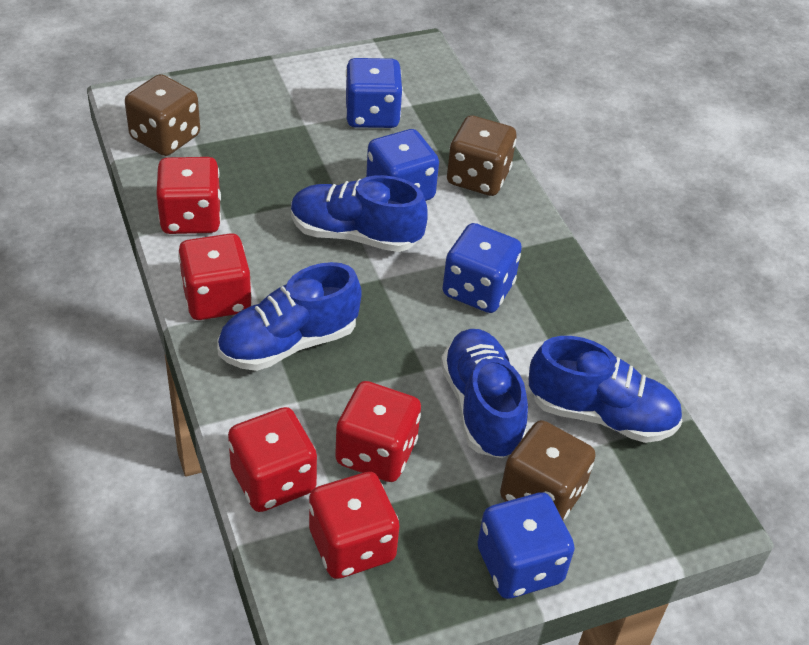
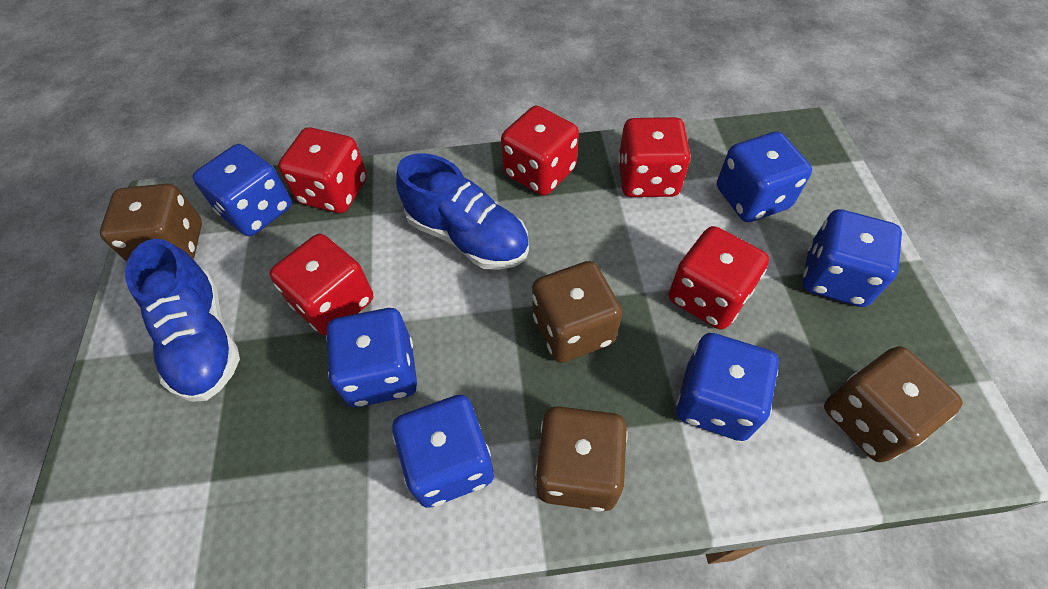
blue dice: 4 -> 6
blue shoe: 4 -> 2
brown dice: 3 -> 4

